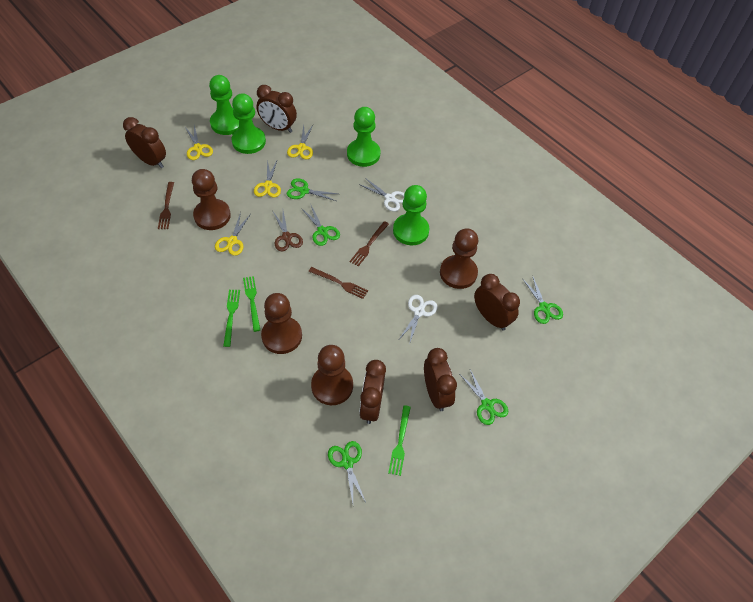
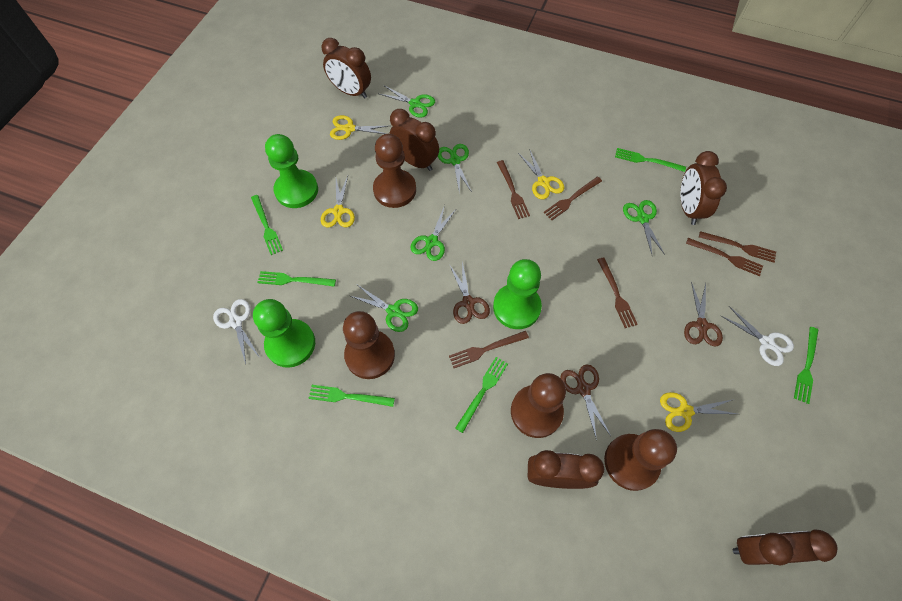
brown fork: 3 -> 6
brown scissors: 1 -> 3
green fork: 3 -> 6
green pawn: 4 -> 3

